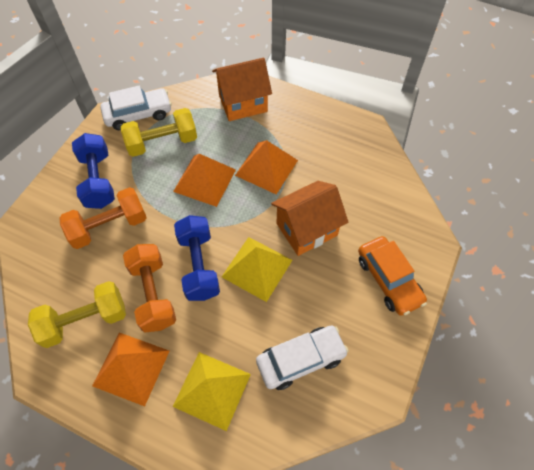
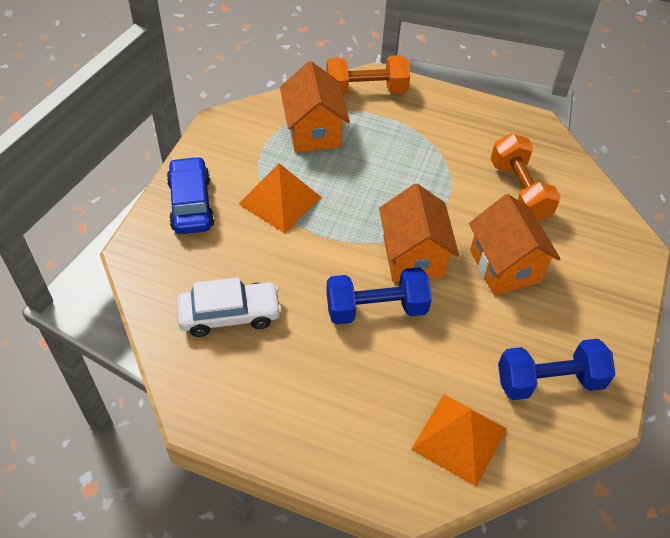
blue car: 0 -> 1
orange car: 1 -> 0
orange house: 2 -> 3
orange pyramid: 3 -> 2
white car: 2 -> 1
yellow dumbbell: 2 -> 0
yellow pyramid: 2 -> 0

